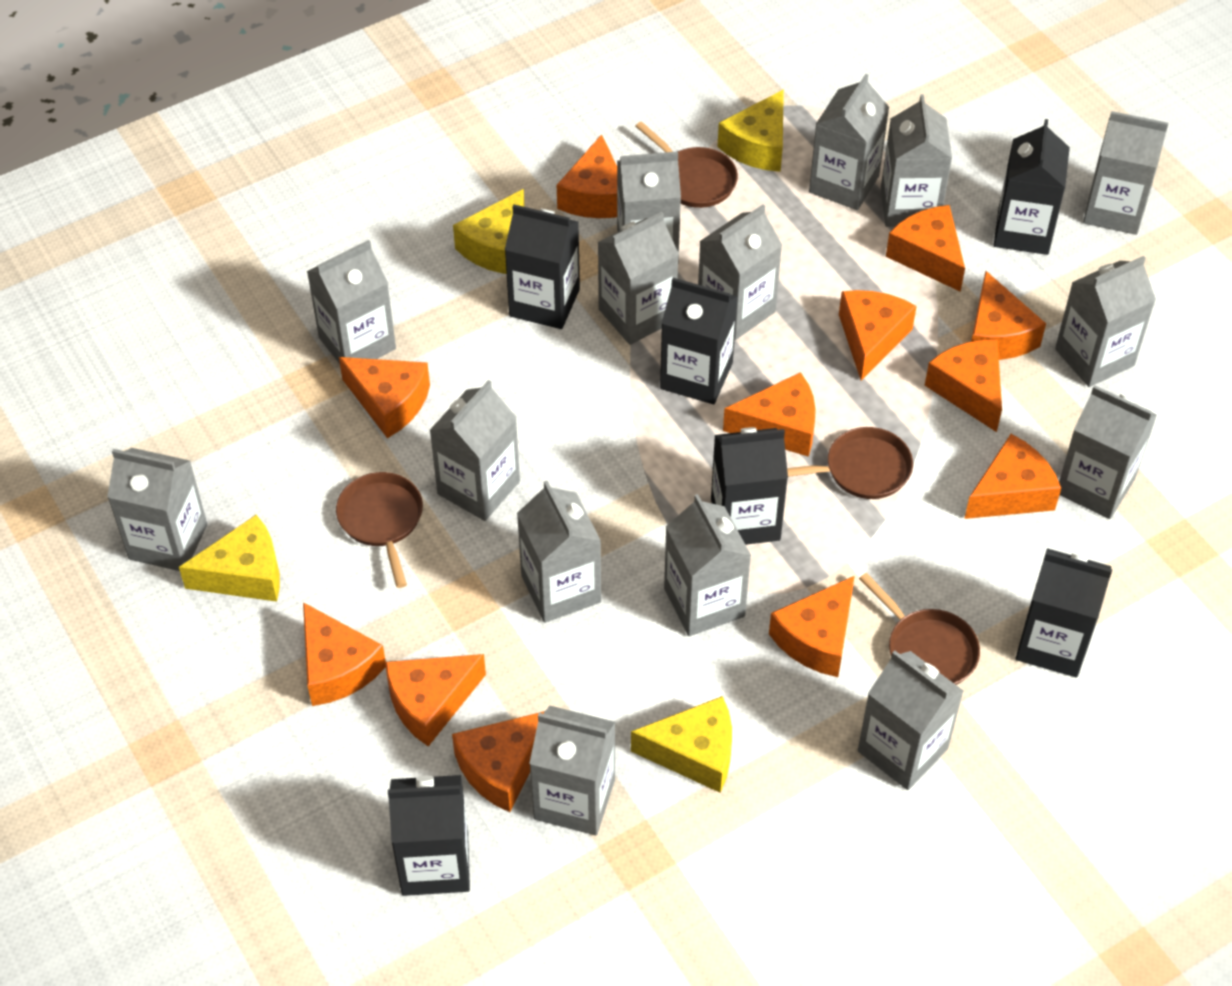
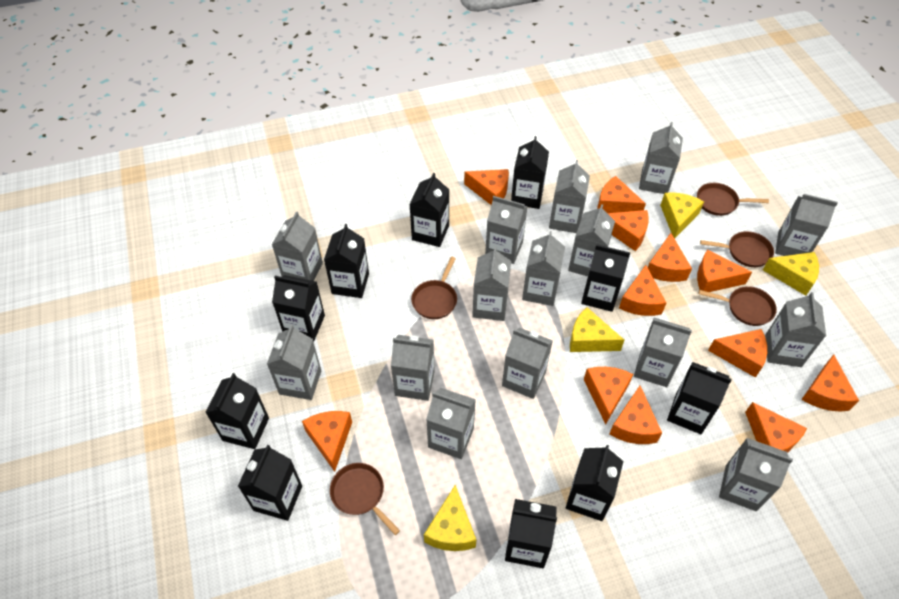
black carton: 6 -> 10
brown pan: 4 -> 5

